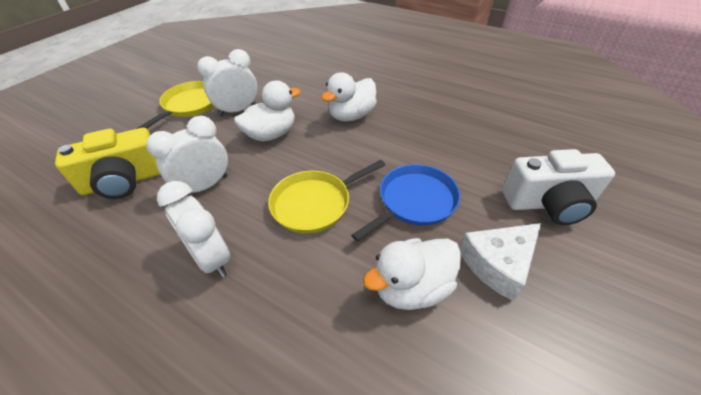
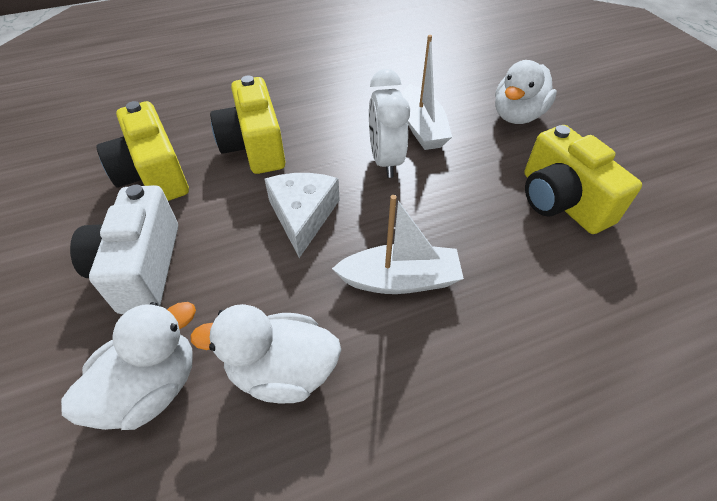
blue pan: 1 -> 0
white boat: 0 -> 2
white clock: 3 -> 1
yellow camera: 1 -> 3
yellow pan: 2 -> 0

